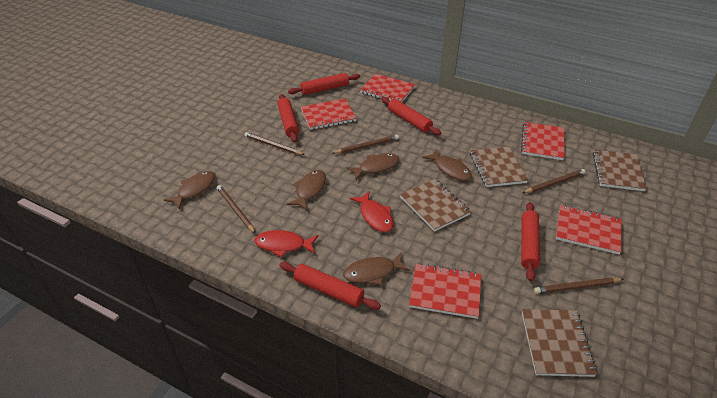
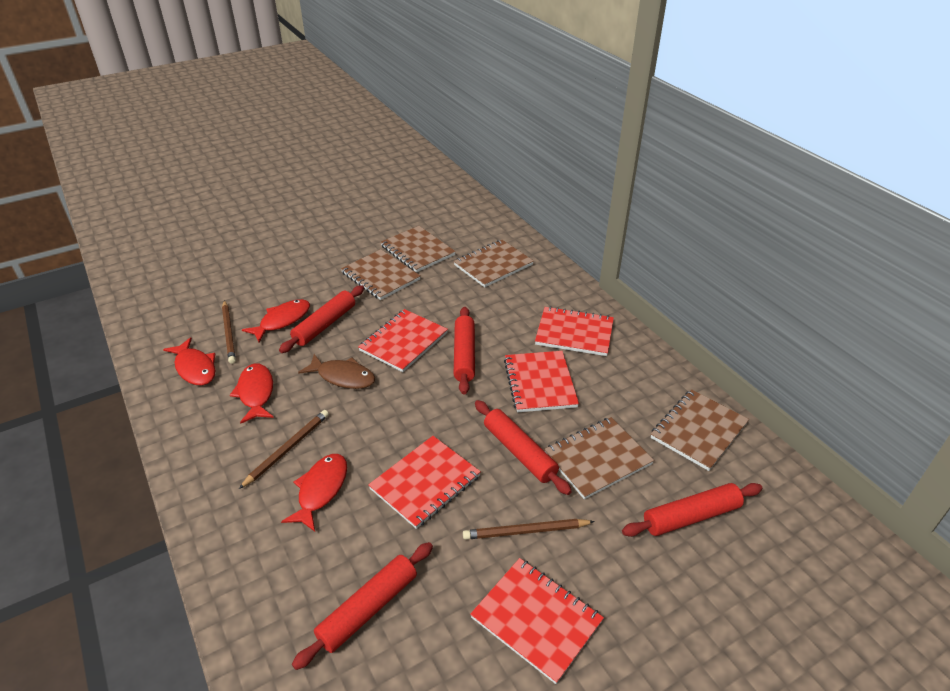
brown fish: 5 -> 1
brown notebook: 4 -> 5
brown pencil: 5 -> 3
red fish: 2 -> 4

